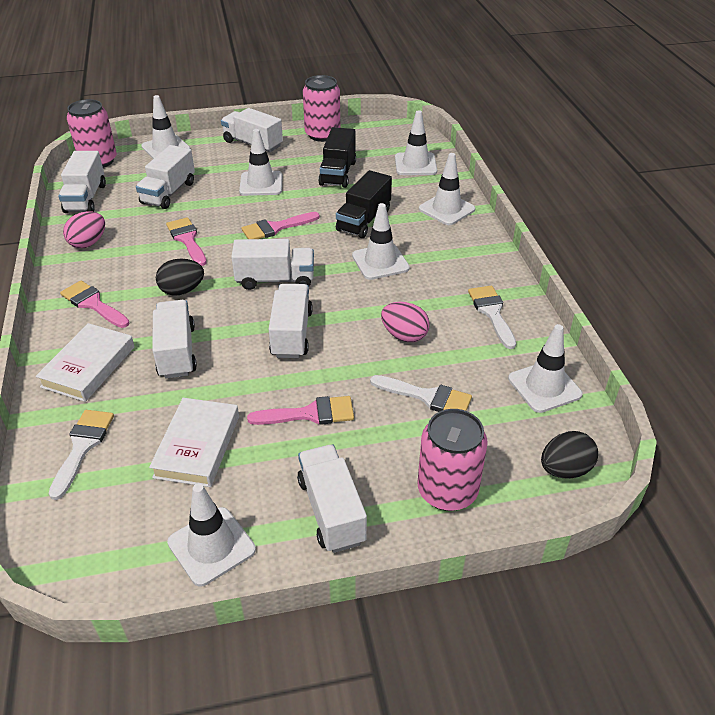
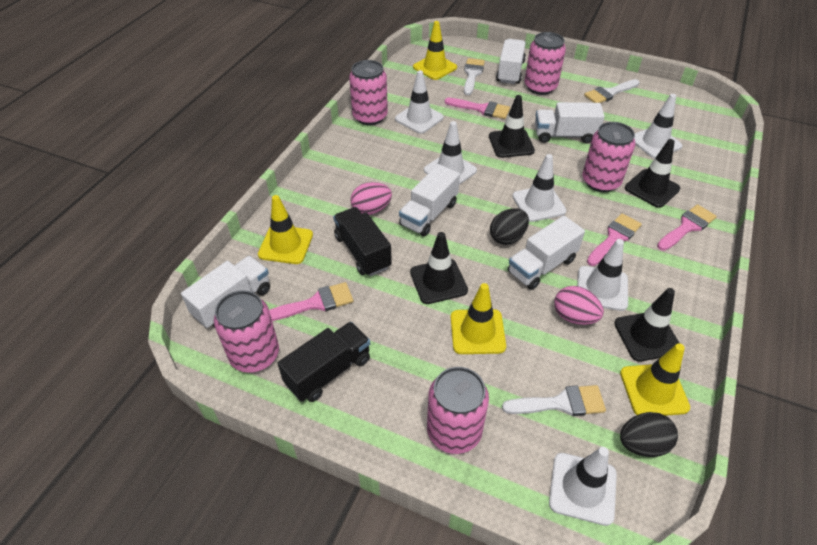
black traffic cone: 0 -> 4
pink can: 3 -> 5
white book: 2 -> 0
white traffic cone: 7 -> 6
white truck: 7 -> 5
yellow traffic cone: 0 -> 4

